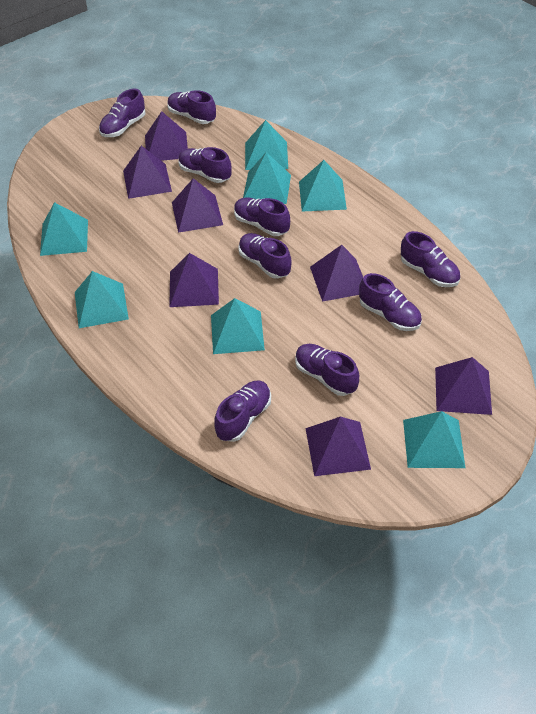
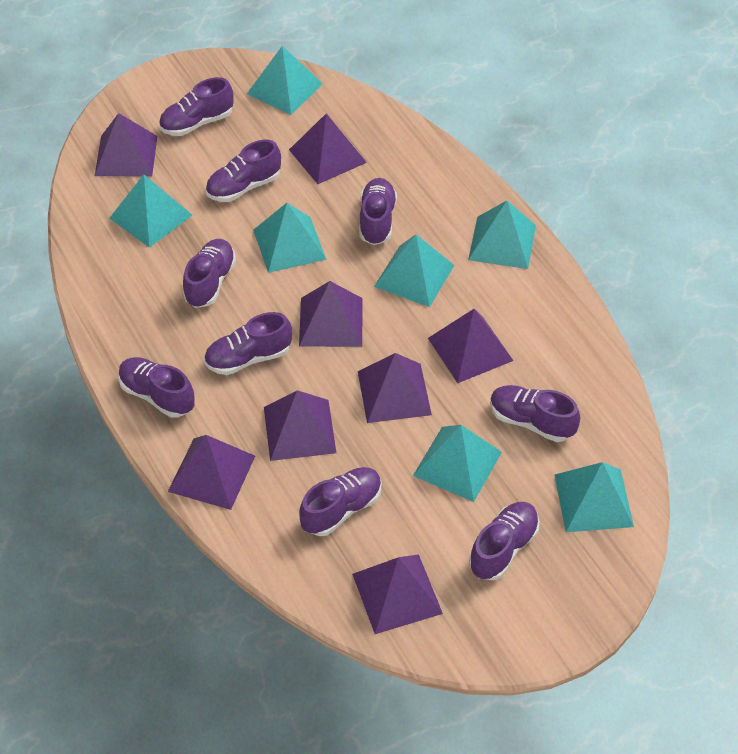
purple pyramid: 7 -> 8

